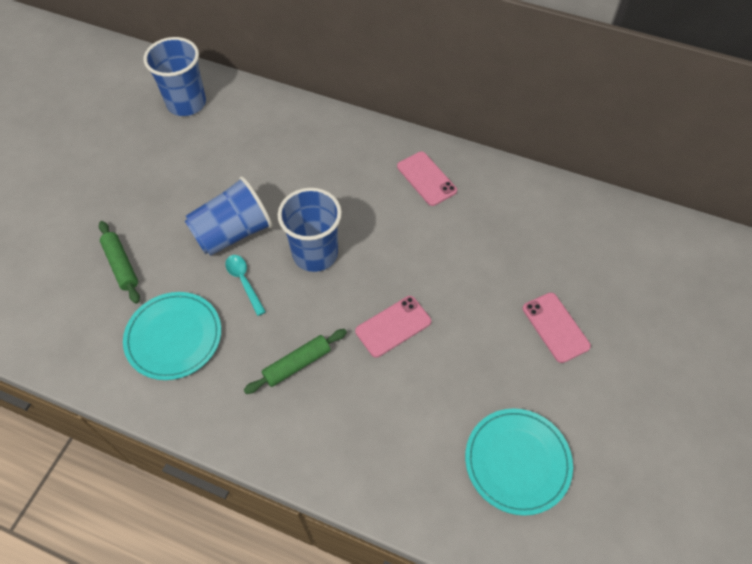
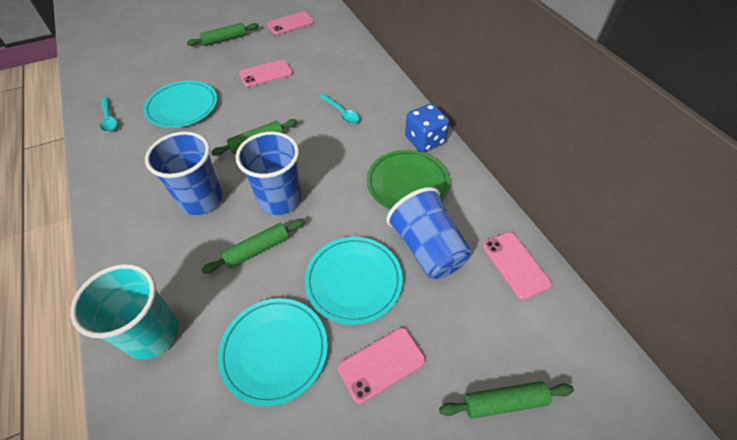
blue dice: 0 -> 1
green plate: 0 -> 1
green rolling pin: 2 -> 4
pink phone: 3 -> 4
turquoise cup: 0 -> 1
turquoise plate: 2 -> 3
turquoise spoon: 1 -> 2

